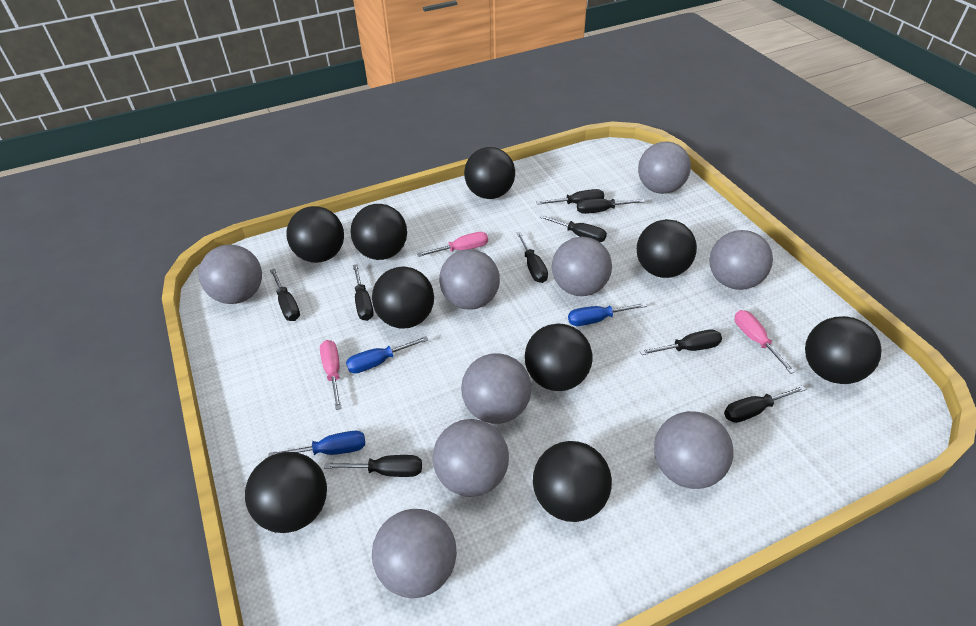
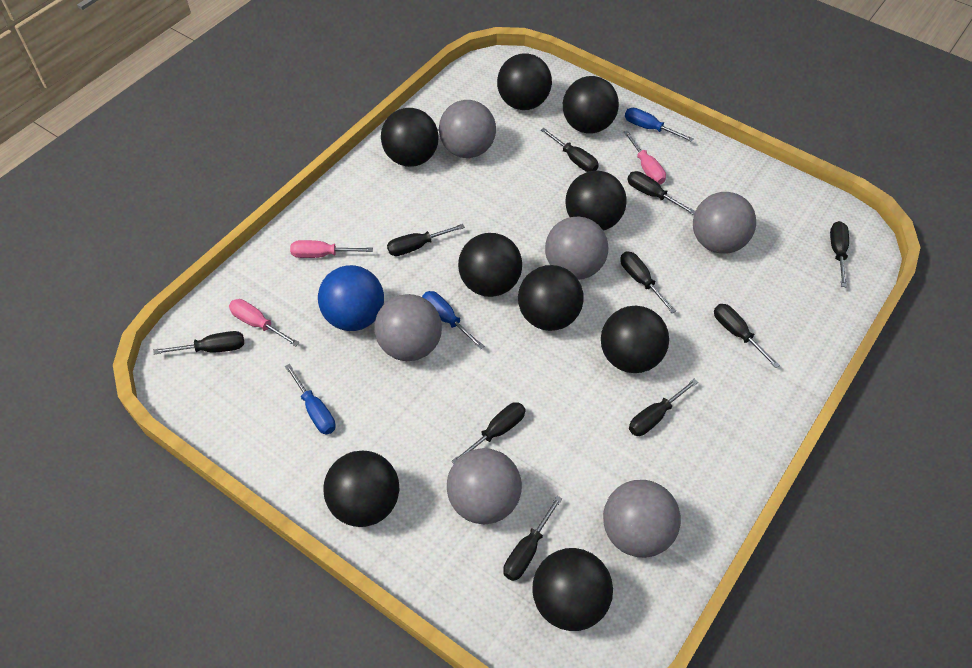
black screwdriver: 9 -> 10
blue ball: 0 -> 1
grey ball: 9 -> 6

